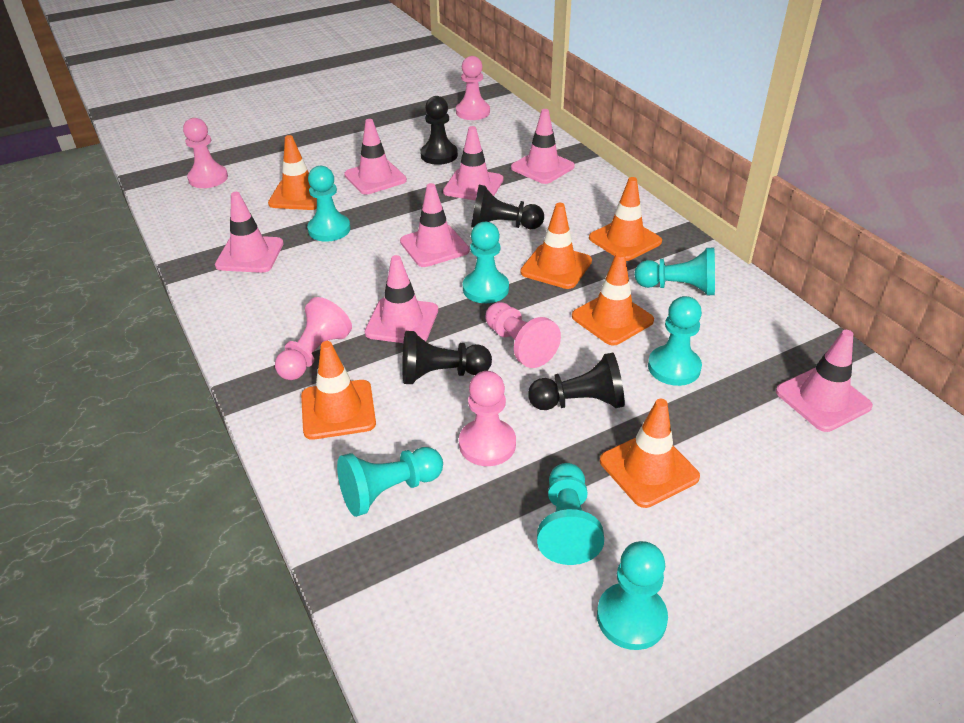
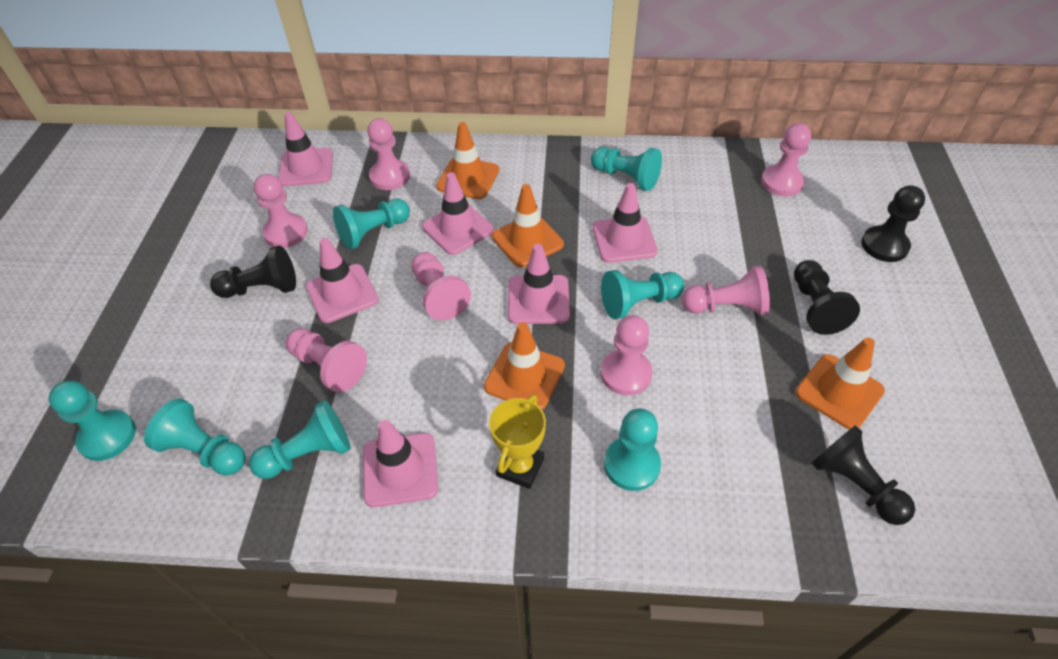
orange traffic cone: 6 -> 4
pink pawn: 5 -> 7
pink traffic cone: 7 -> 6
yellow trophy: 0 -> 1

